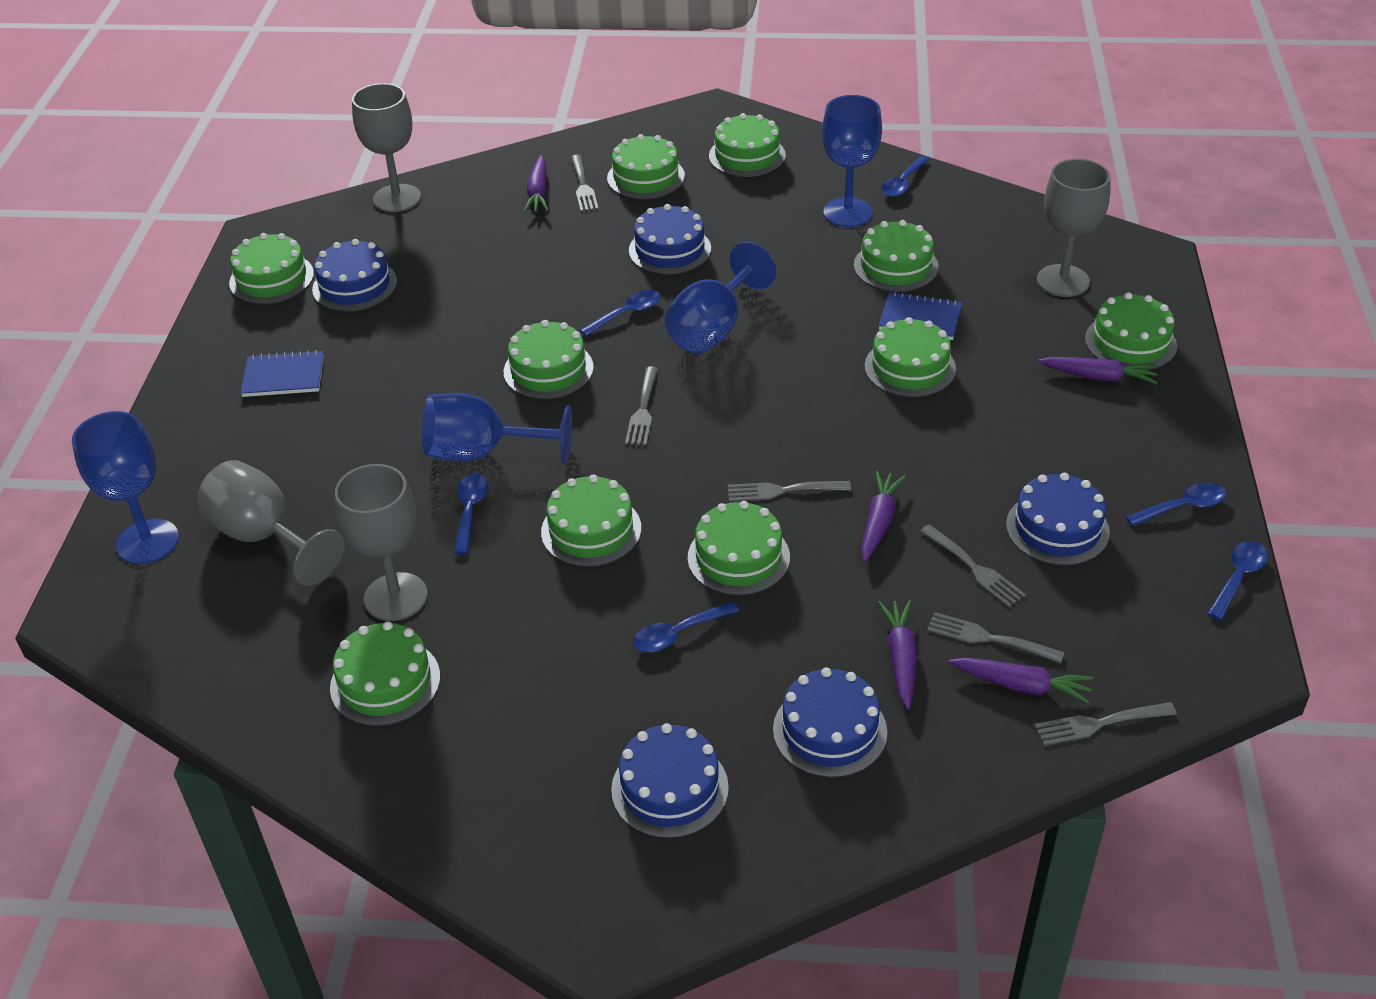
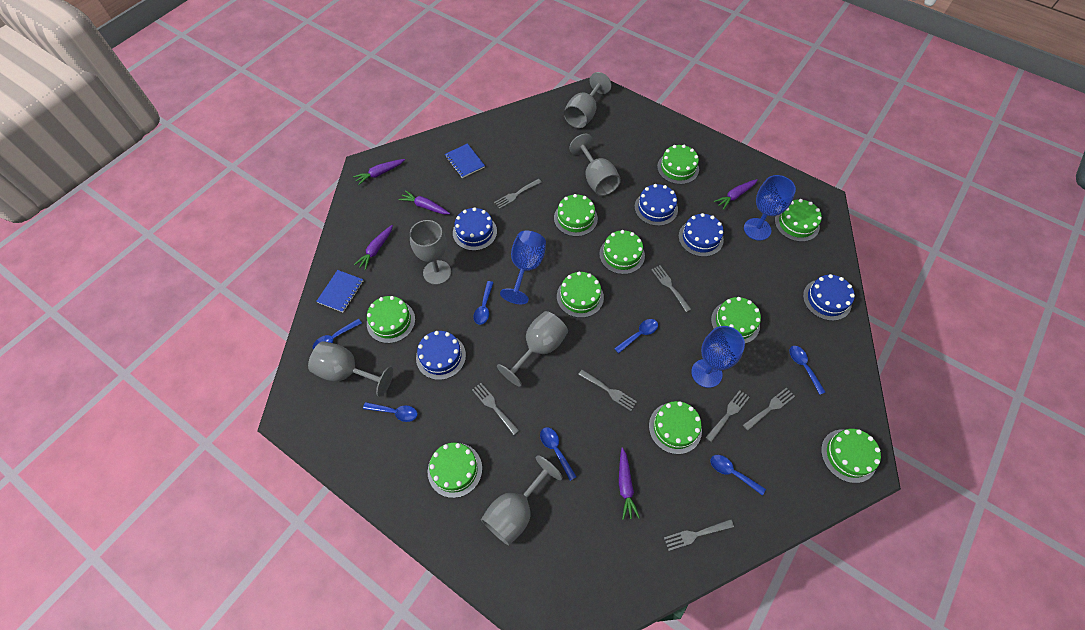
blue goblet: 4 -> 3
blue spoon: 6 -> 7
grey fork: 6 -> 7
grey goblet: 4 -> 6

